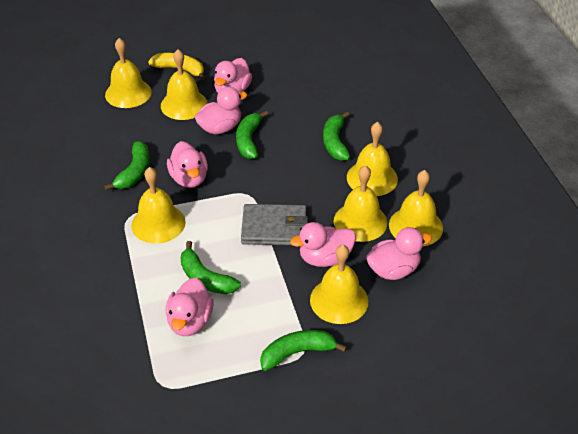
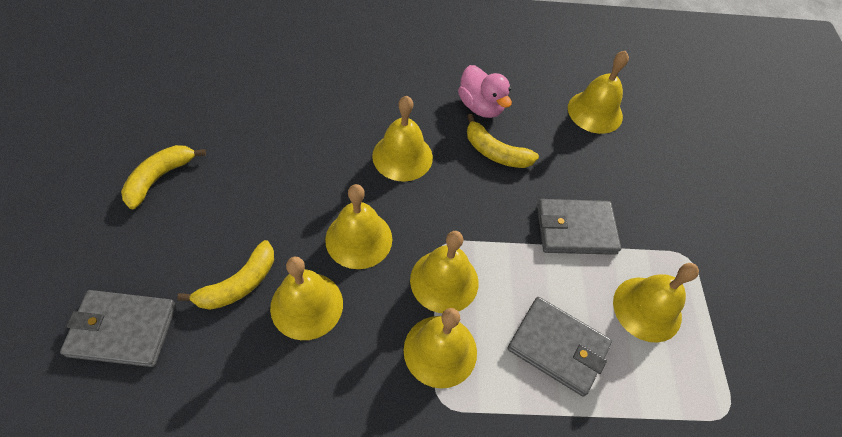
green banana: 5 -> 0
grey wallet: 1 -> 3
pink duck: 6 -> 1
yellow banana: 1 -> 3

